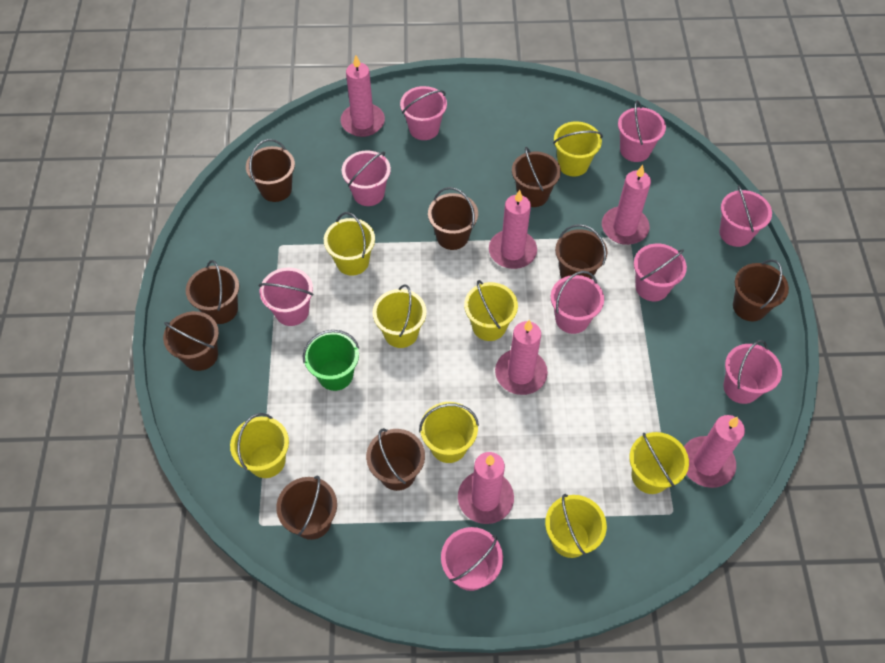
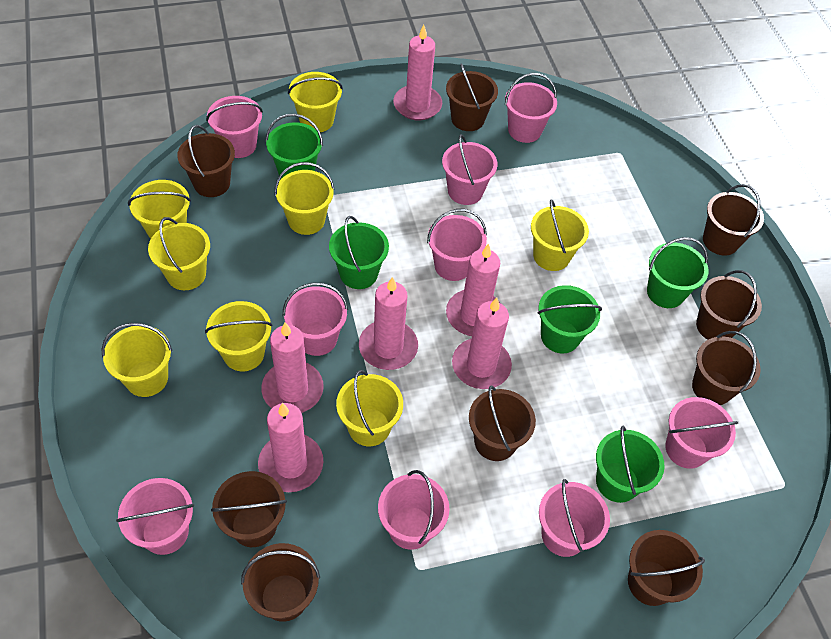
green bucket: 1 -> 5

